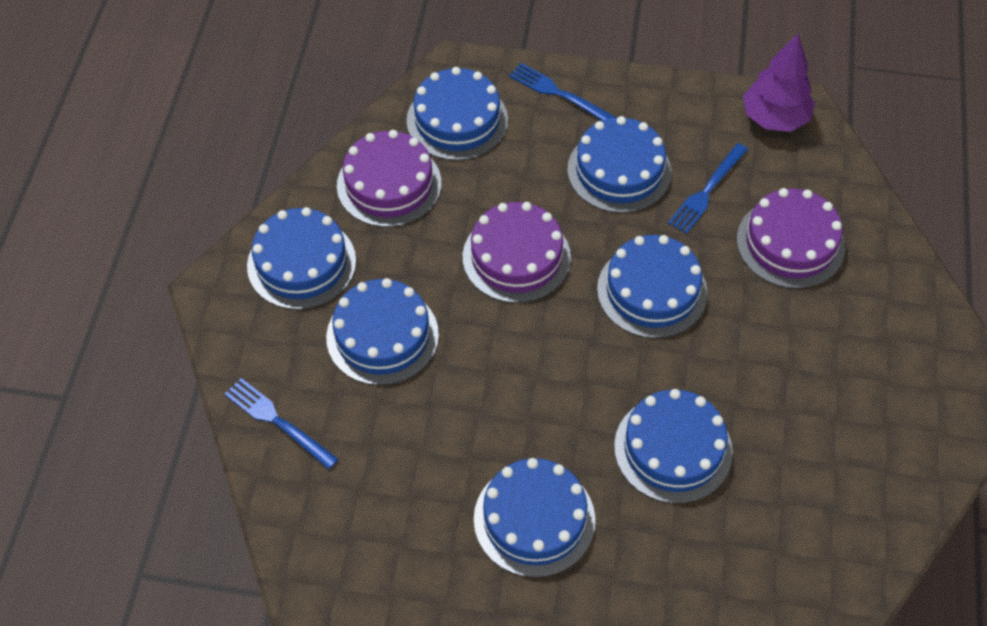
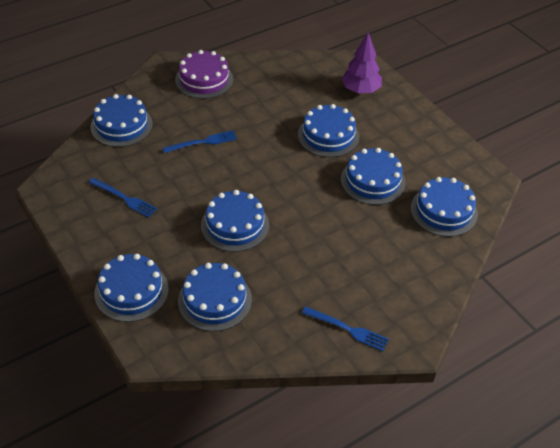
purple cake: 3 -> 1

